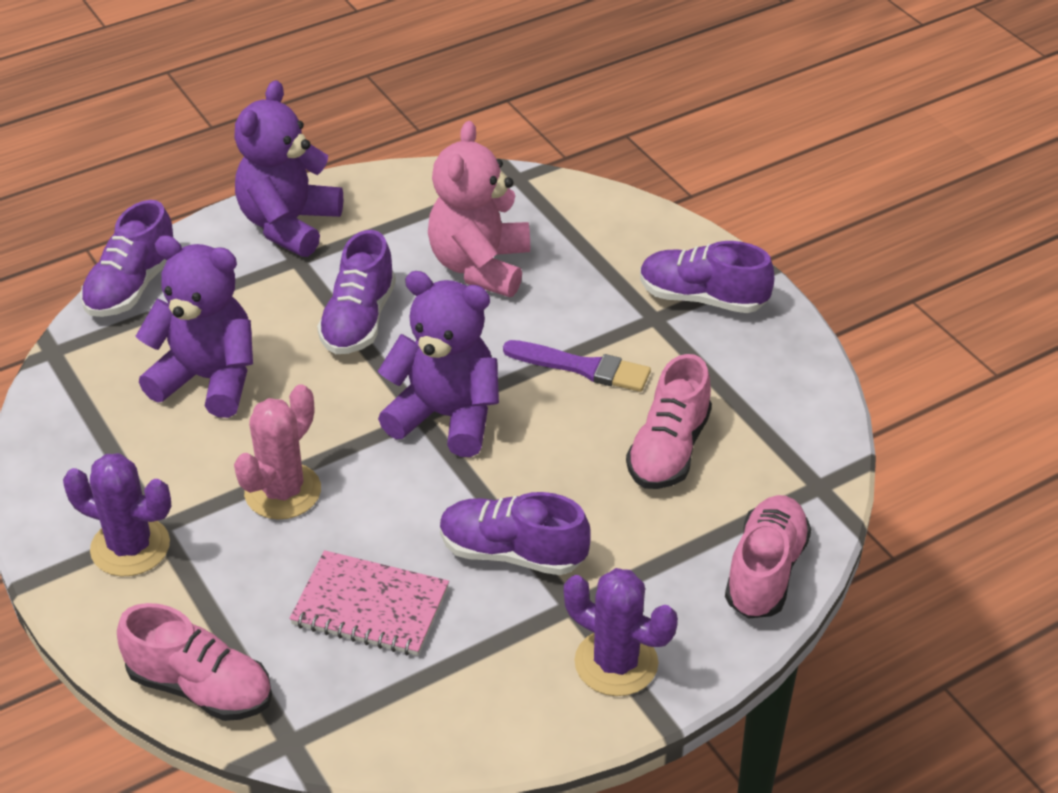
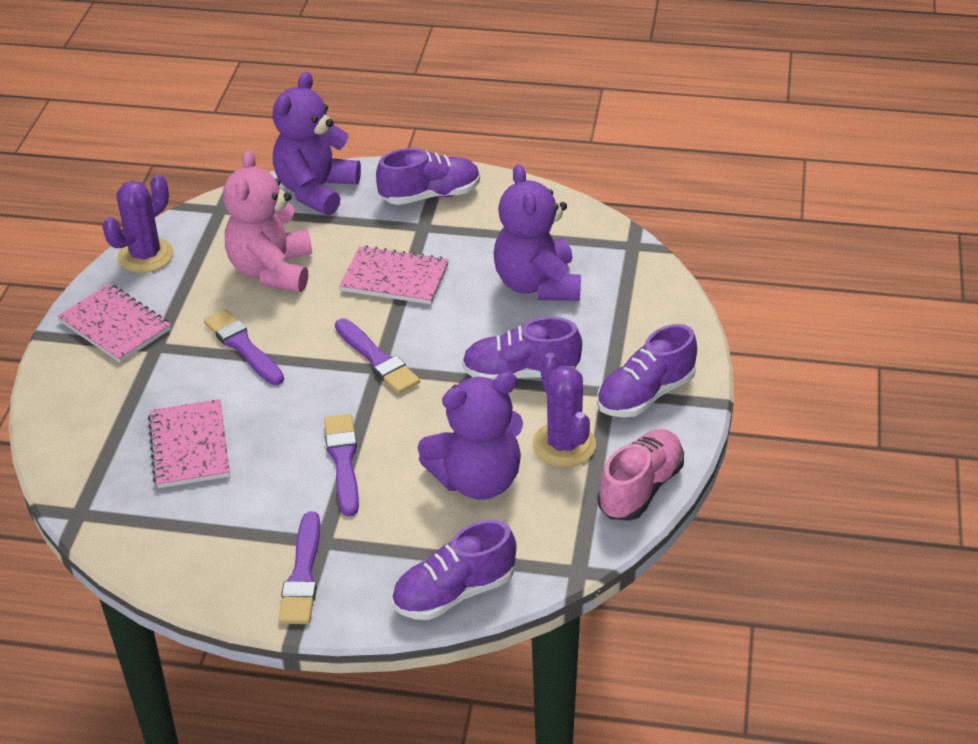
pink cactus: 1 -> 0
pink notebook: 1 -> 3
pink shoe: 3 -> 1
purple brush: 1 -> 4

